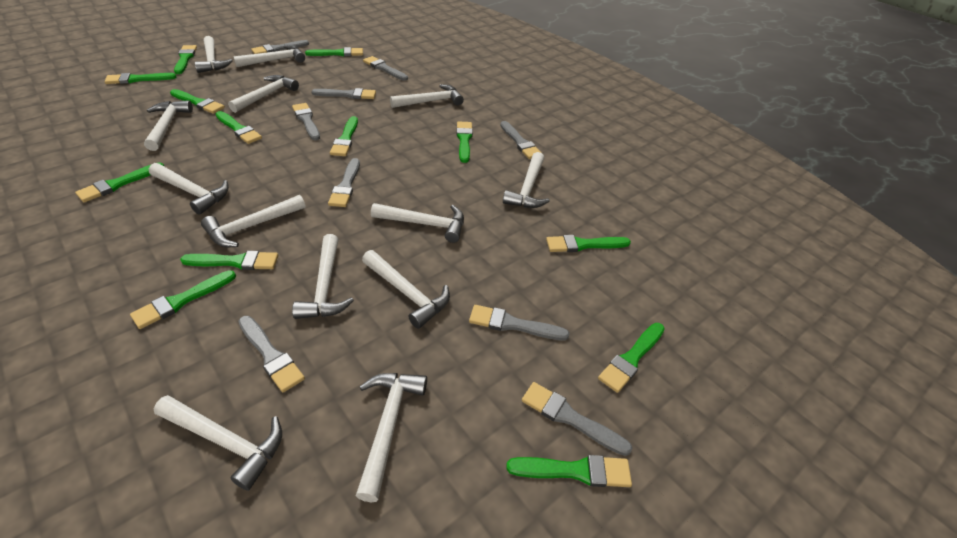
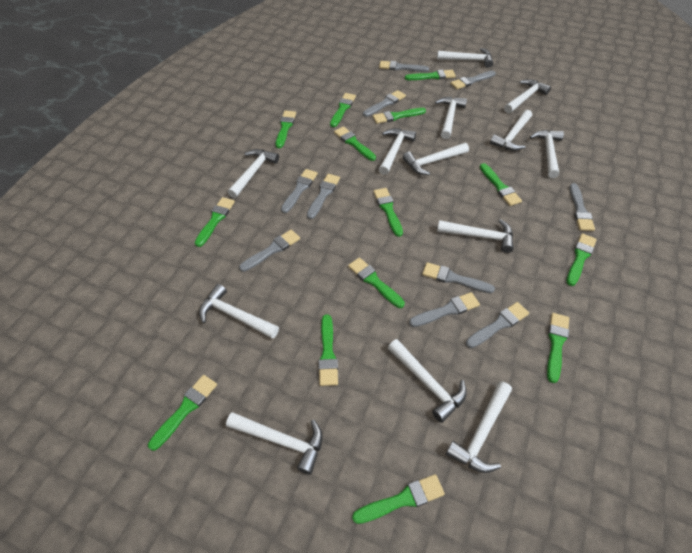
green brush: 13 -> 14
grey brush: 9 -> 10

